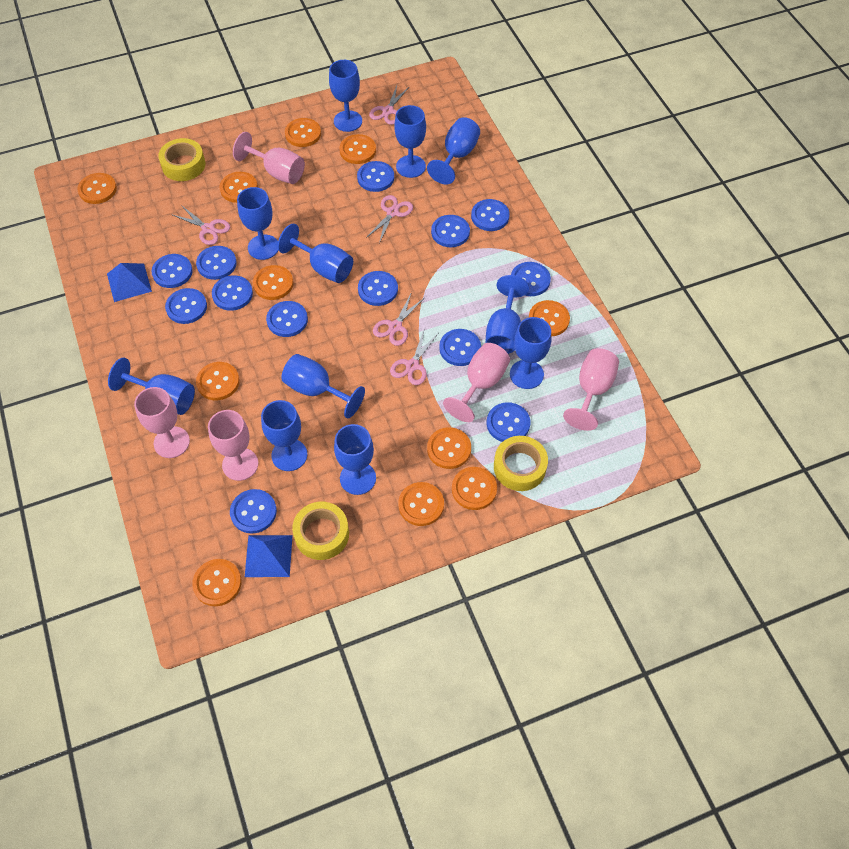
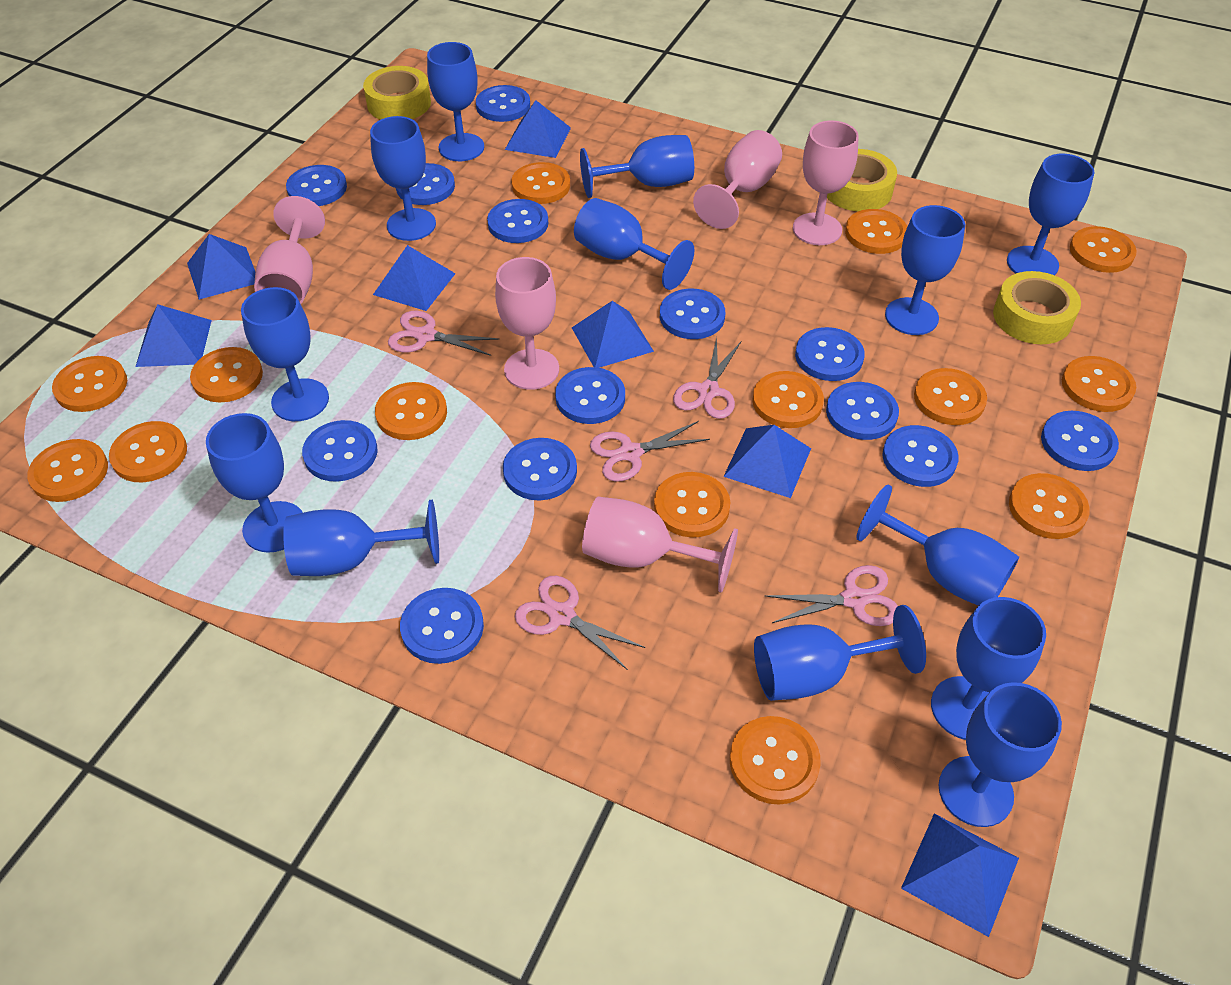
blue goblet: 11 -> 13
blue pyramid: 2 -> 7
orange button: 11 -> 14

